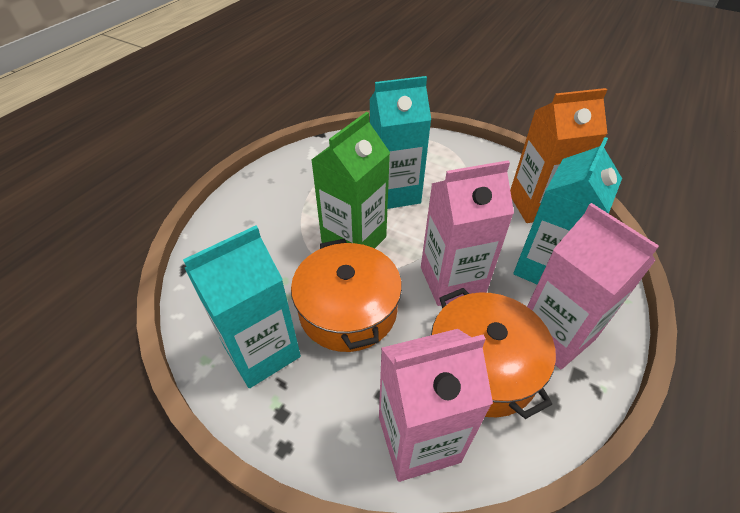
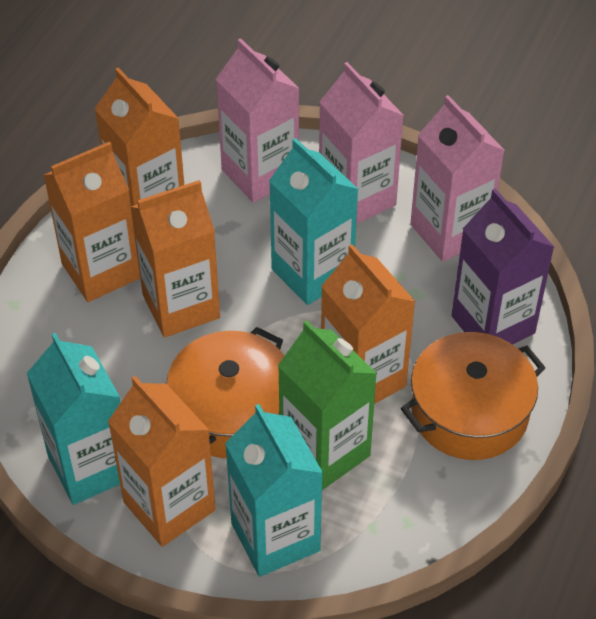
orange carton: 1 -> 5
purple carton: 0 -> 1

